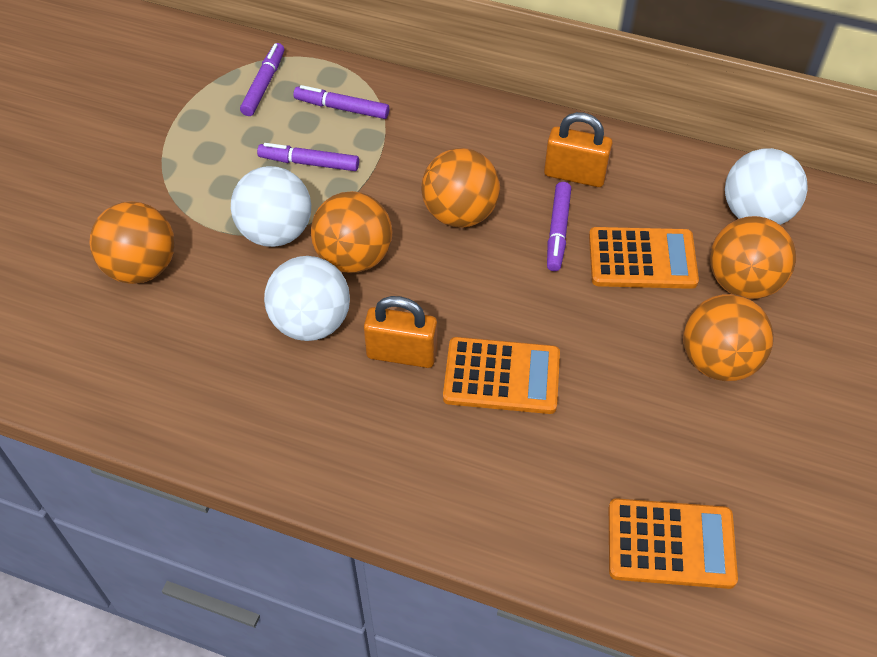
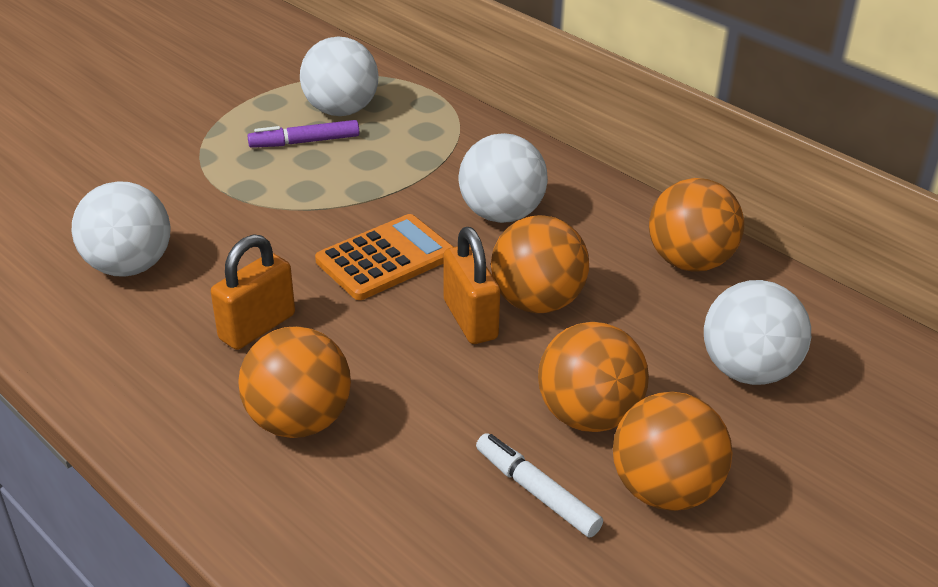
orange calculator: 3 -> 1
purple marker: 4 -> 1
white ball: 3 -> 4
white marker: 0 -> 1

